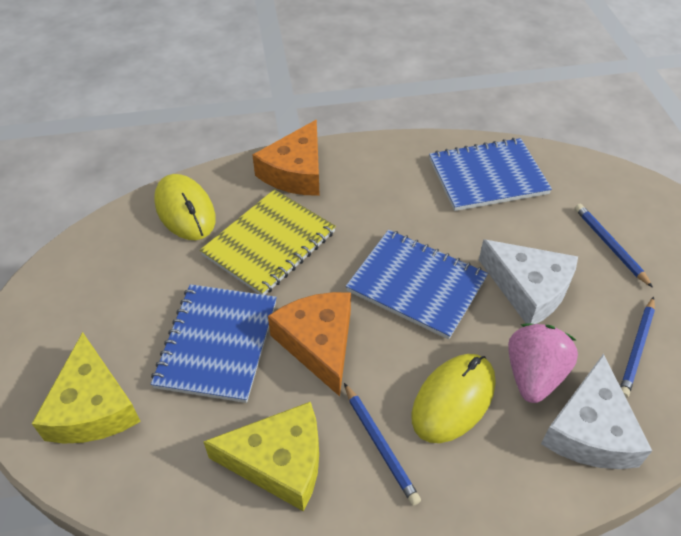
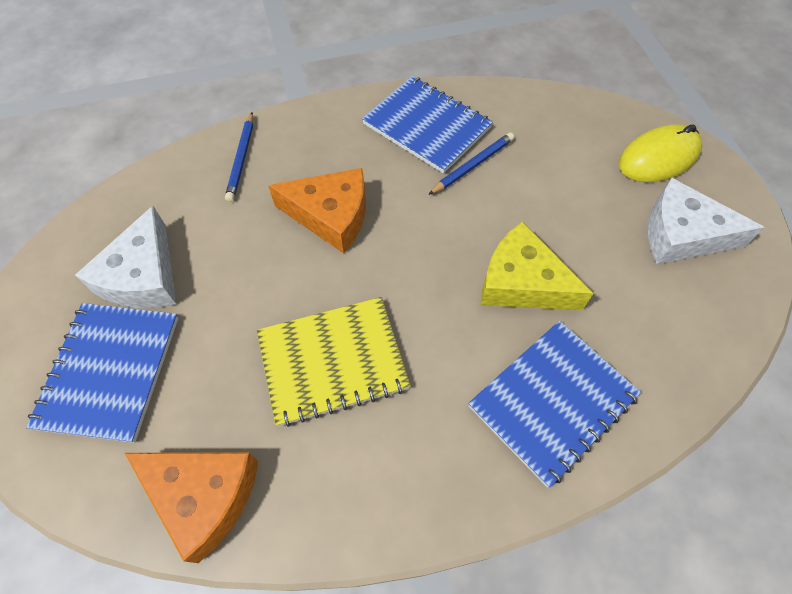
blue pencil: 3 -> 2
pink strawberry: 1 -> 0
yellow cheese: 2 -> 1
yellow mouse: 2 -> 1

